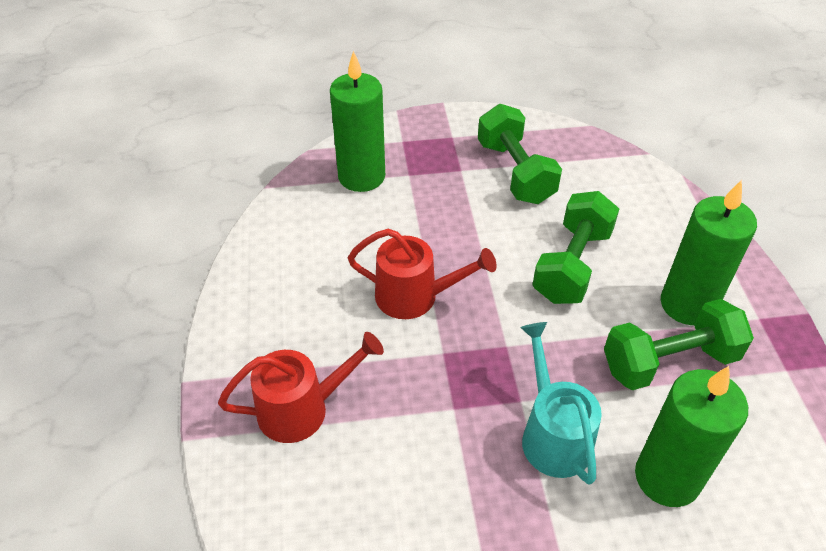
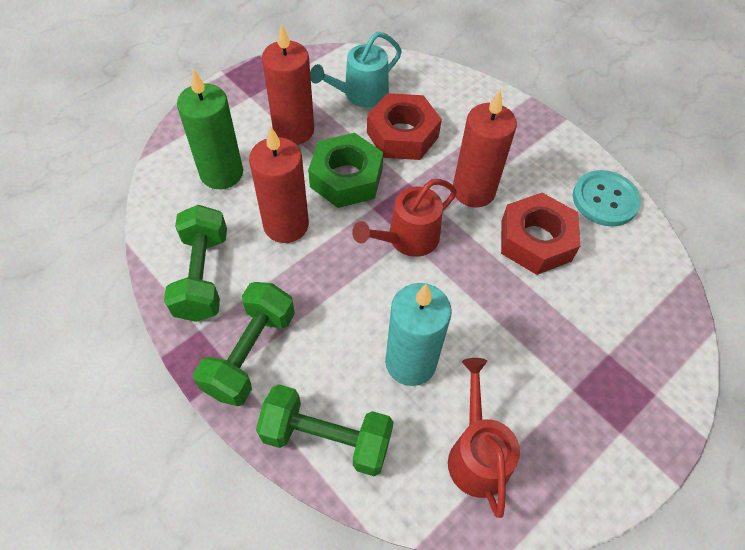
green candle: 3 -> 1
green nut: 0 -> 1
red candle: 0 -> 3
red nut: 0 -> 2
turquoise button: 0 -> 1
turquoise candle: 0 -> 1

